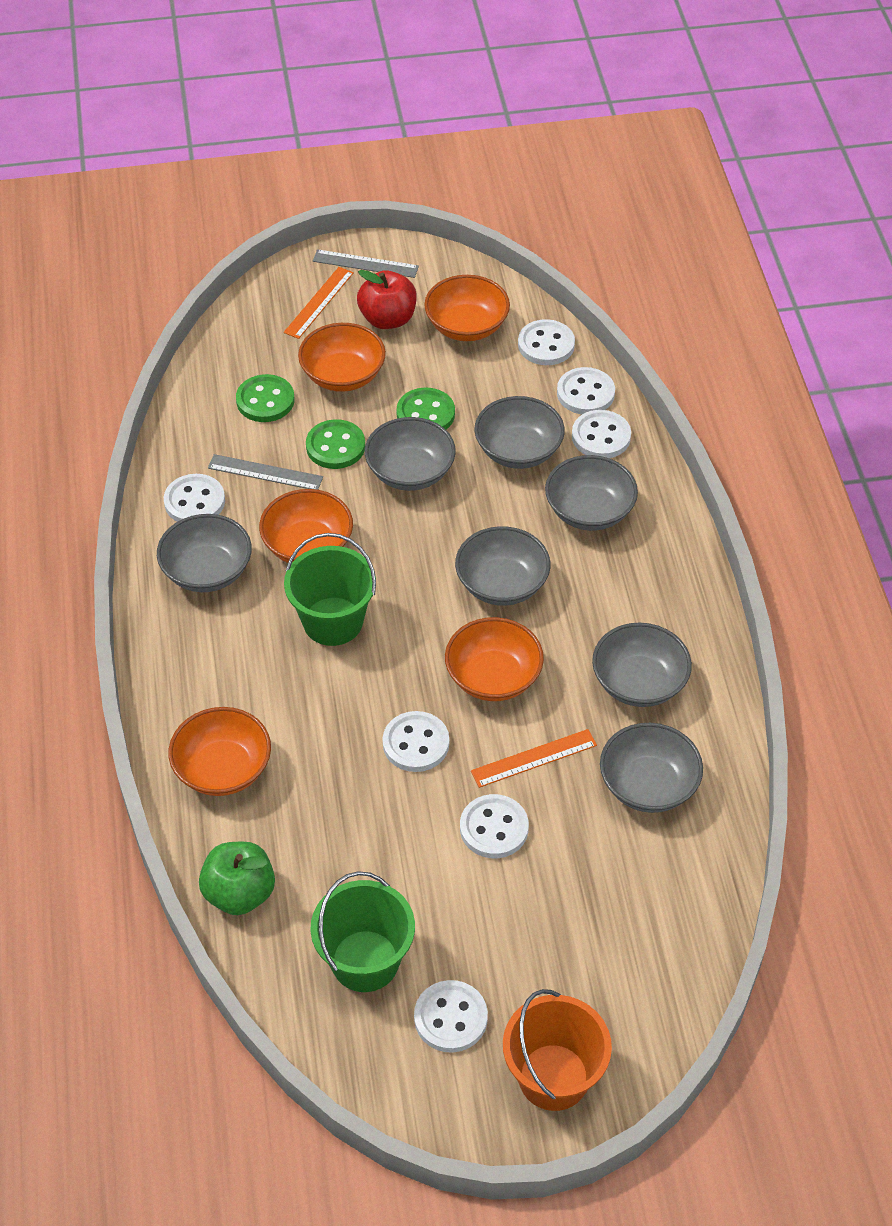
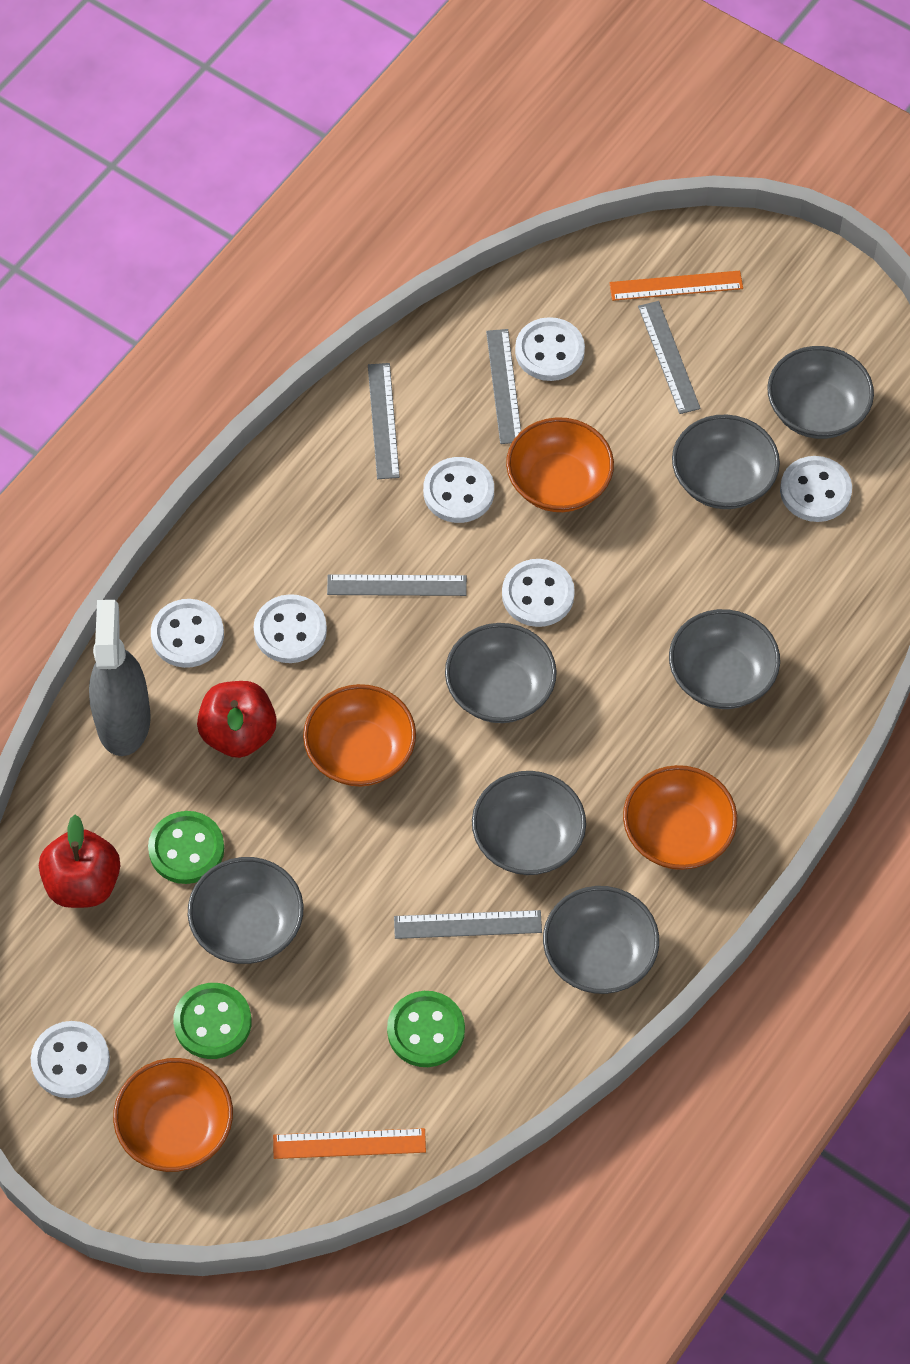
green apple: 1 -> 0
green bucket: 2 -> 0
grey ruler: 2 -> 5
grey spray bottle: 0 -> 1
orange bowl: 5 -> 4
orange bucket: 1 -> 0
red apple: 1 -> 2

